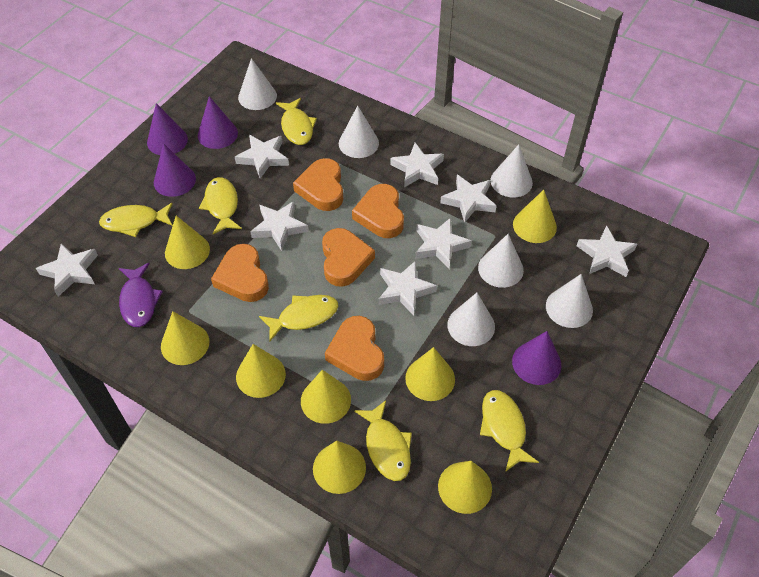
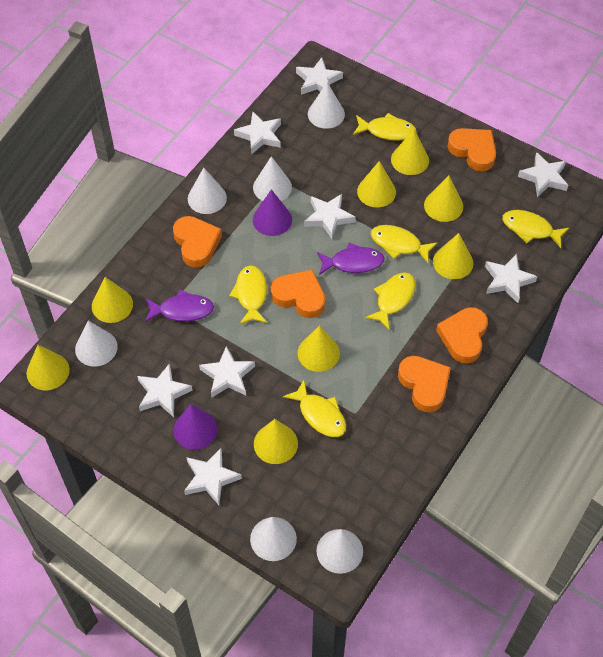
purple cone: 4 -> 2
purple fish: 1 -> 2

